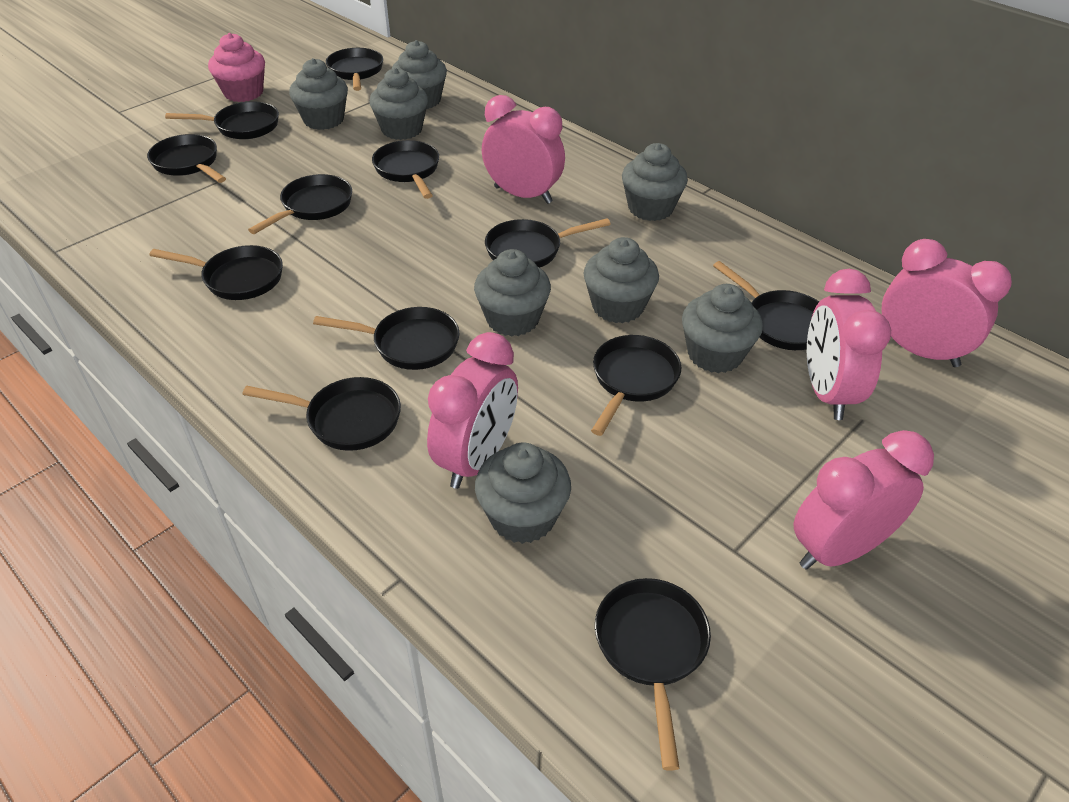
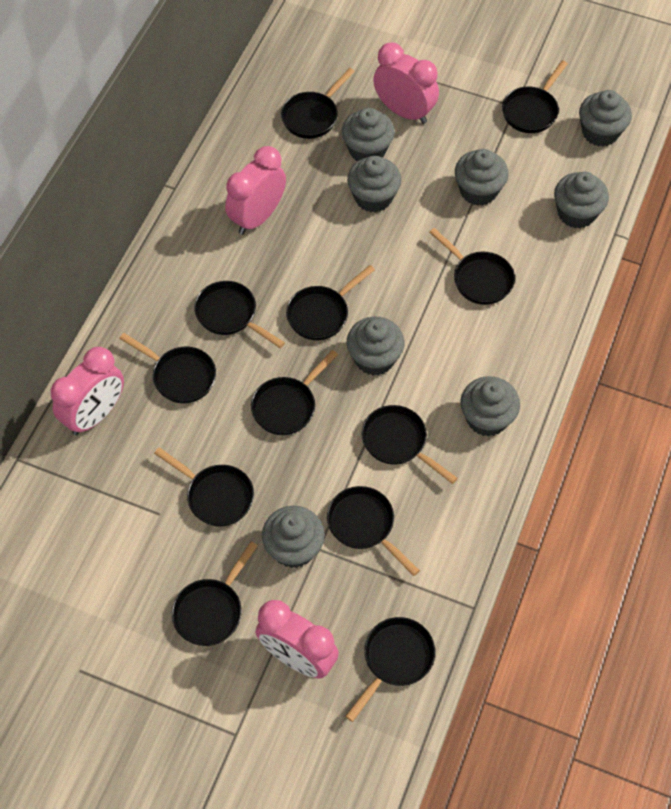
pink clock: 5 -> 4
pink cupcake: 1 -> 0

